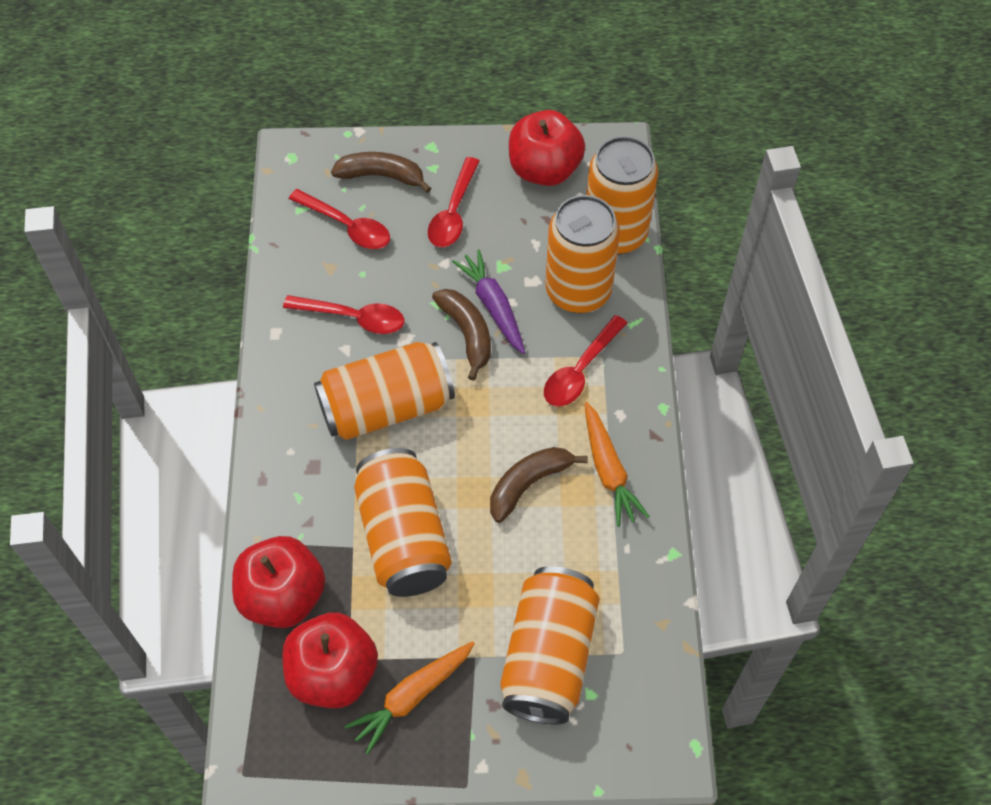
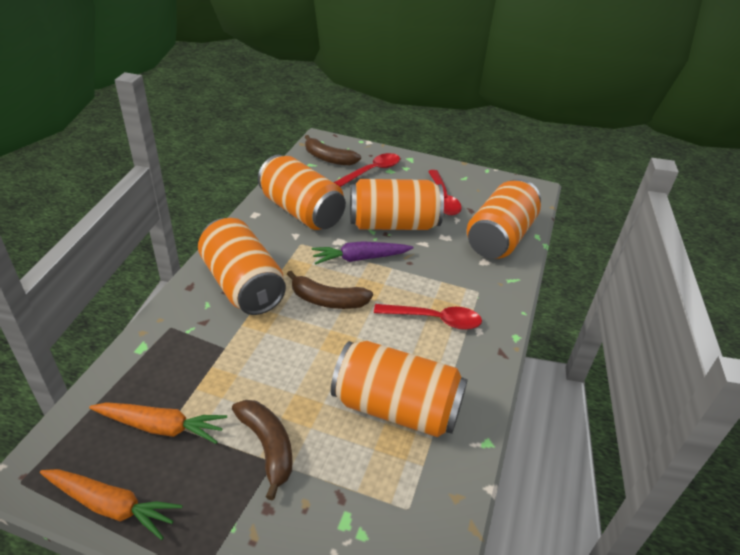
red apple: 3 -> 0
red spoon: 4 -> 3

